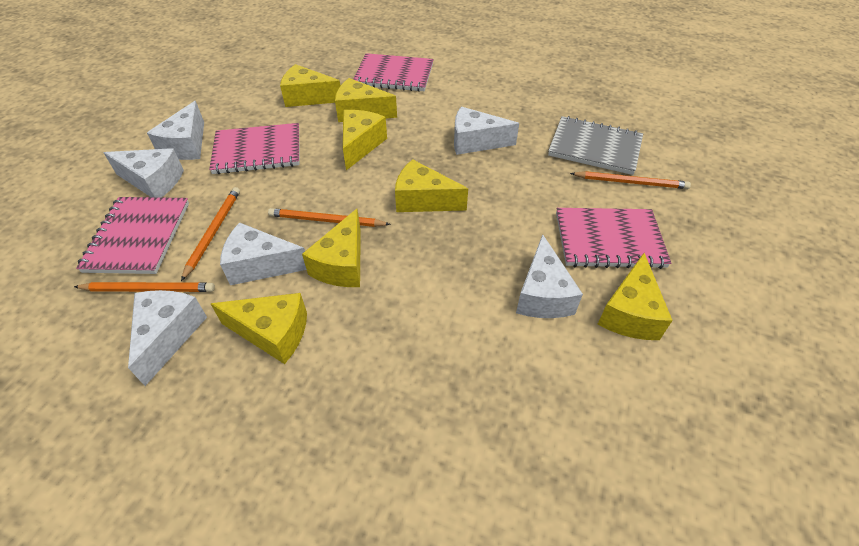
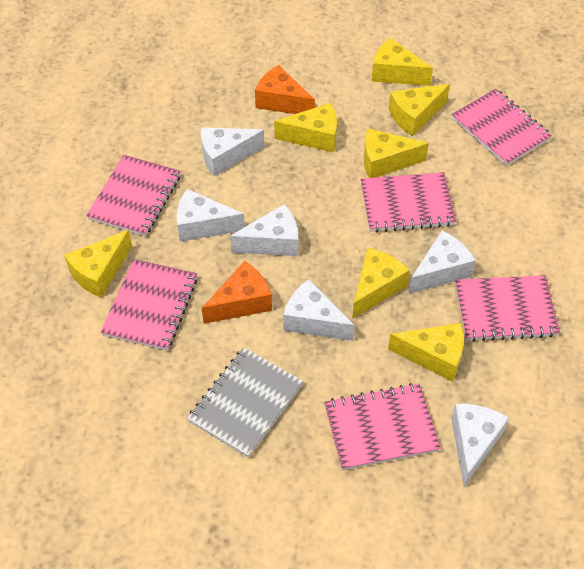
orange cheese: 0 -> 2
orange pencil: 4 -> 0
pink notebook: 4 -> 6

